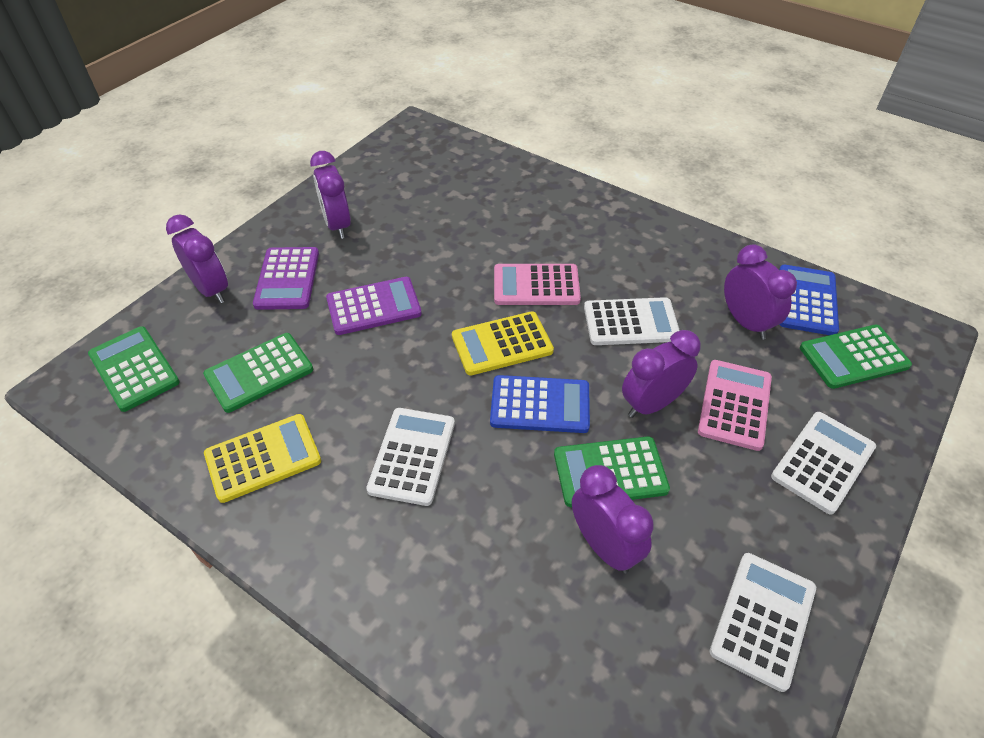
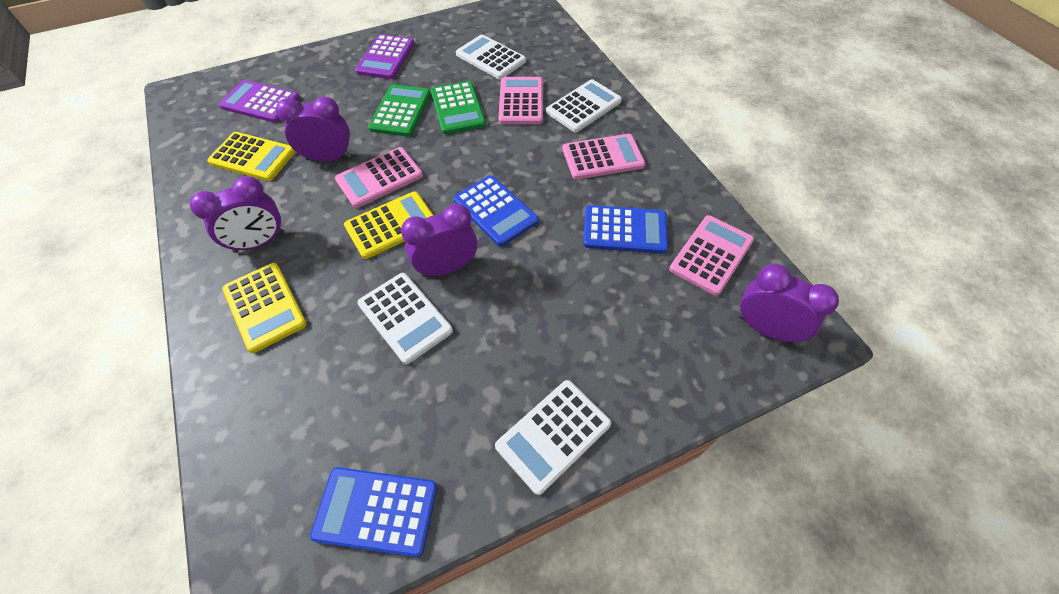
blue calculator: 2 -> 3
green calculator: 4 -> 2
pink calculator: 2 -> 4
purple clock: 5 -> 4
yellow calculator: 2 -> 3

